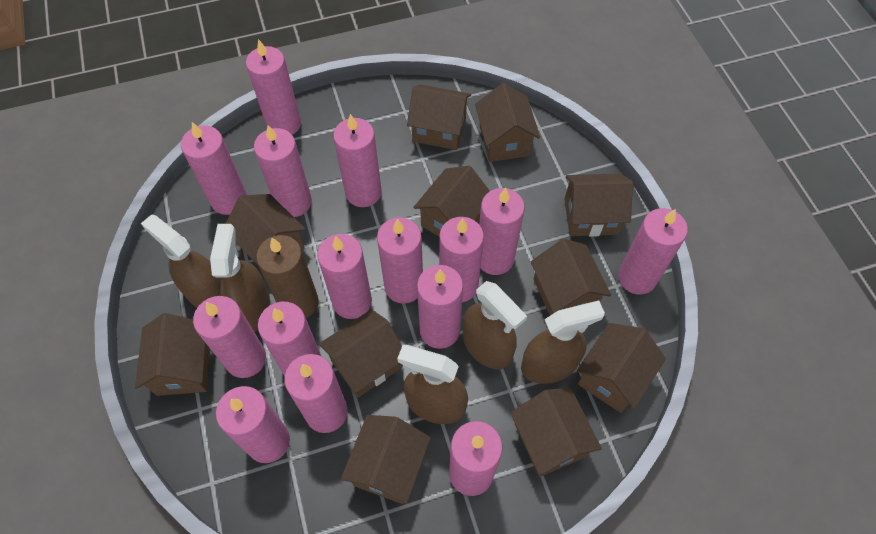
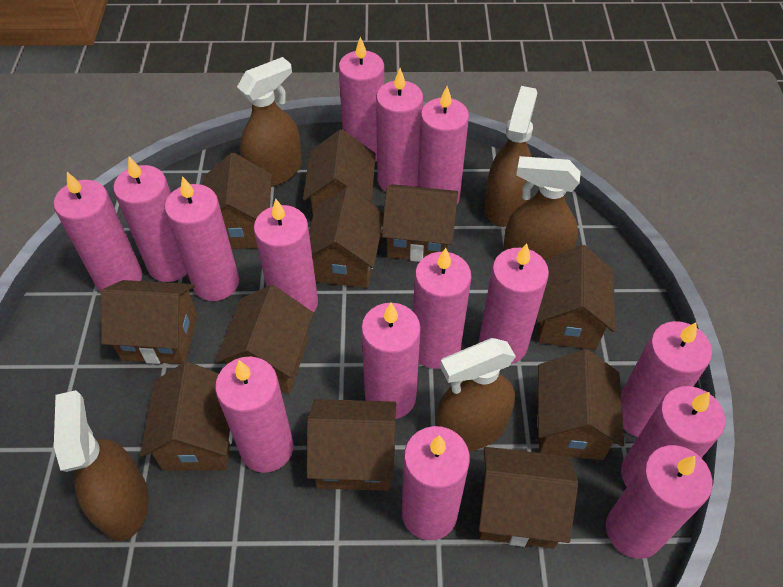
brown candle: 1 -> 0

